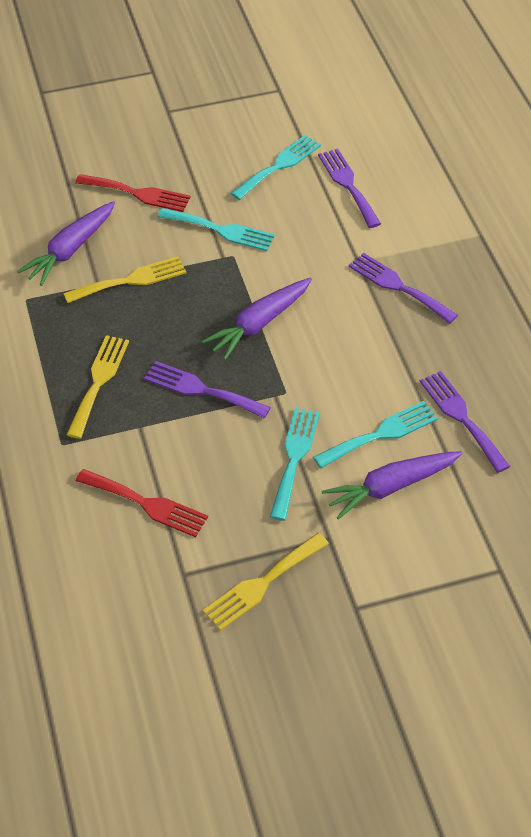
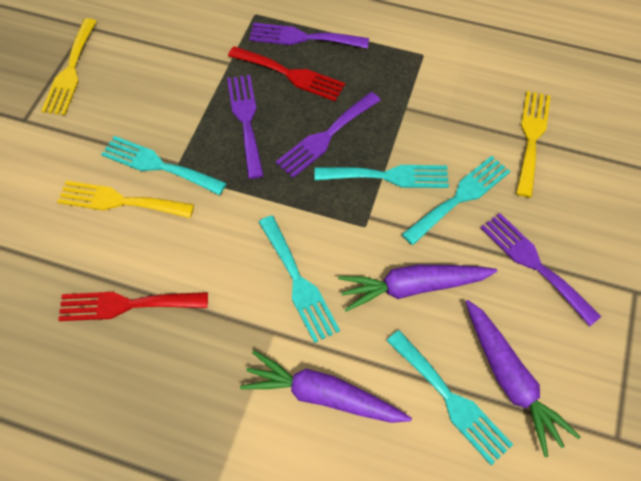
turquoise fork: 4 -> 5

